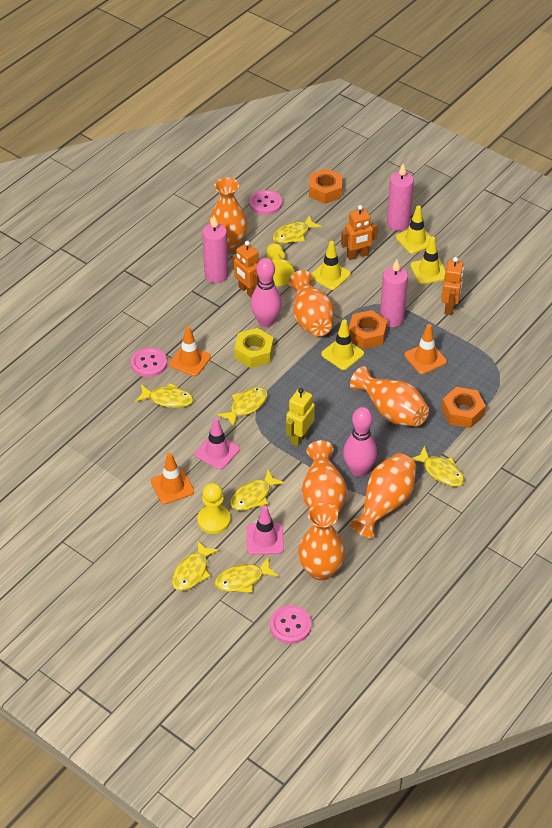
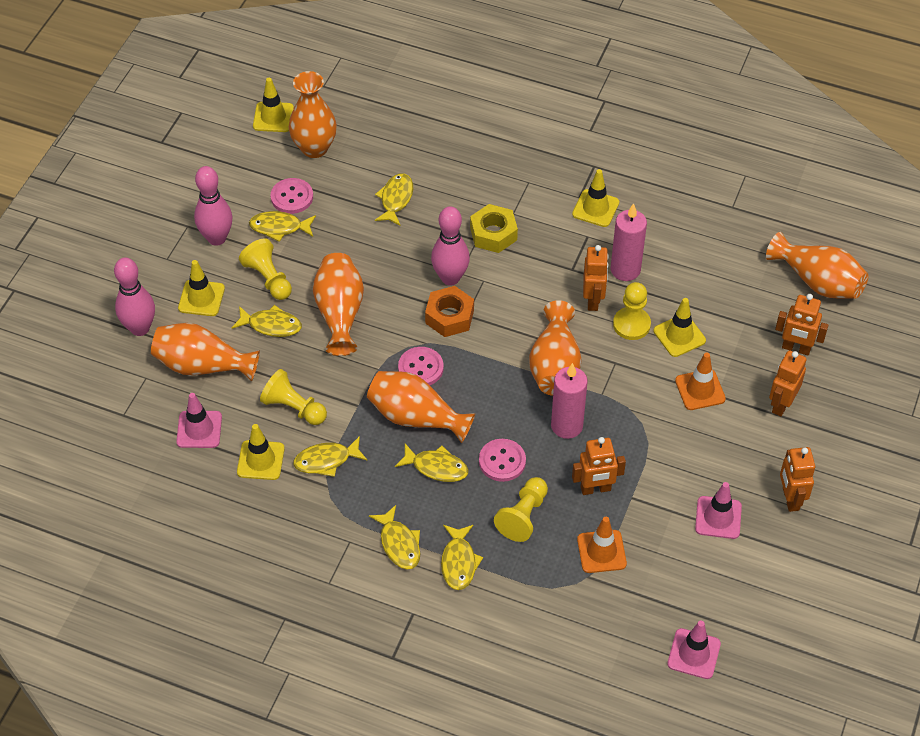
orange nut: 3 -> 1
orange robot: 3 -> 5
orange traffic cone: 3 -> 2
pink bowling pin: 2 -> 3
pink candle: 3 -> 2
pink traffic cone: 2 -> 3
yellow pawn: 2 -> 4
yellow robot: 1 -> 0
yellow traffic cone: 4 -> 5

